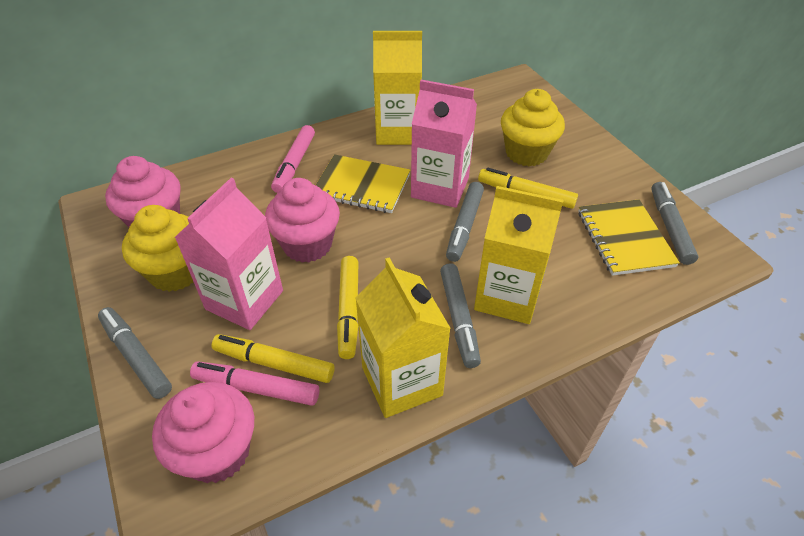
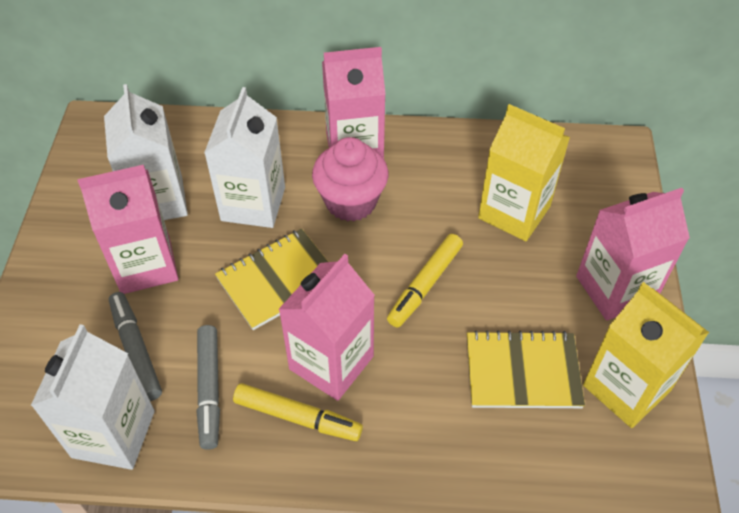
grey marker: 4 -> 2
pink carton: 2 -> 4
pink cupcake: 3 -> 1
pink marker: 2 -> 0
white carton: 0 -> 3
yellow carton: 3 -> 2
yellow cupcake: 2 -> 0
yellow marker: 3 -> 2

